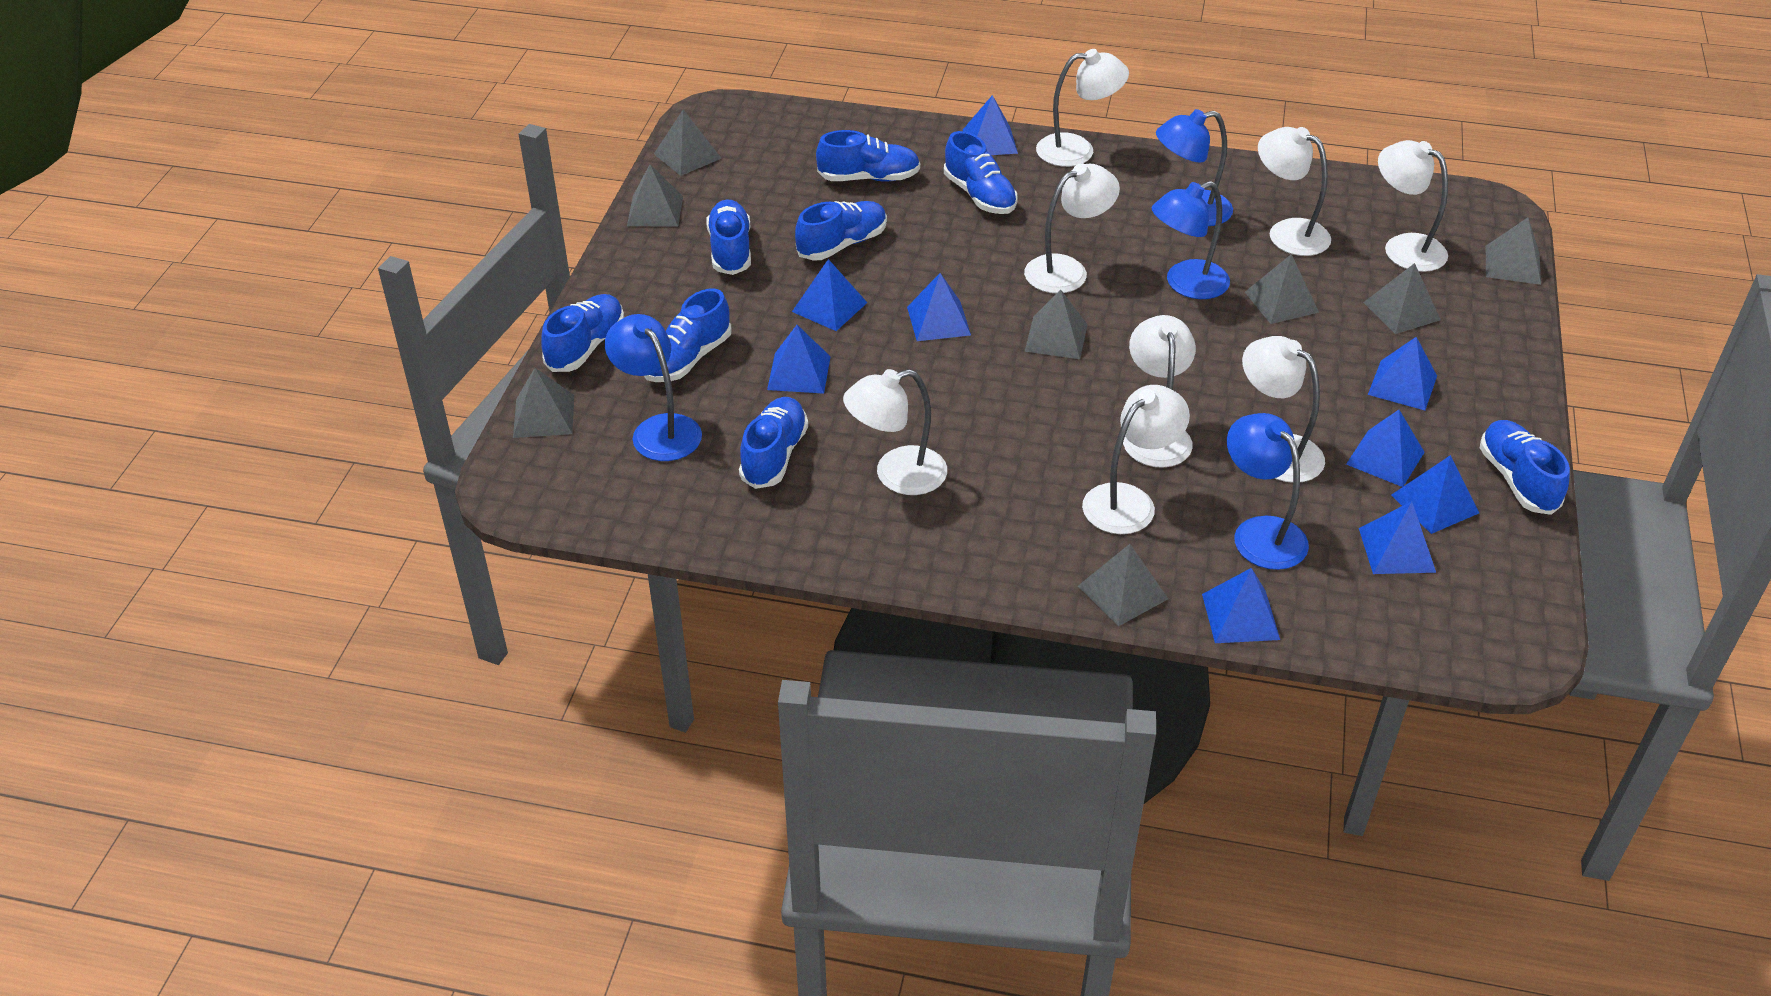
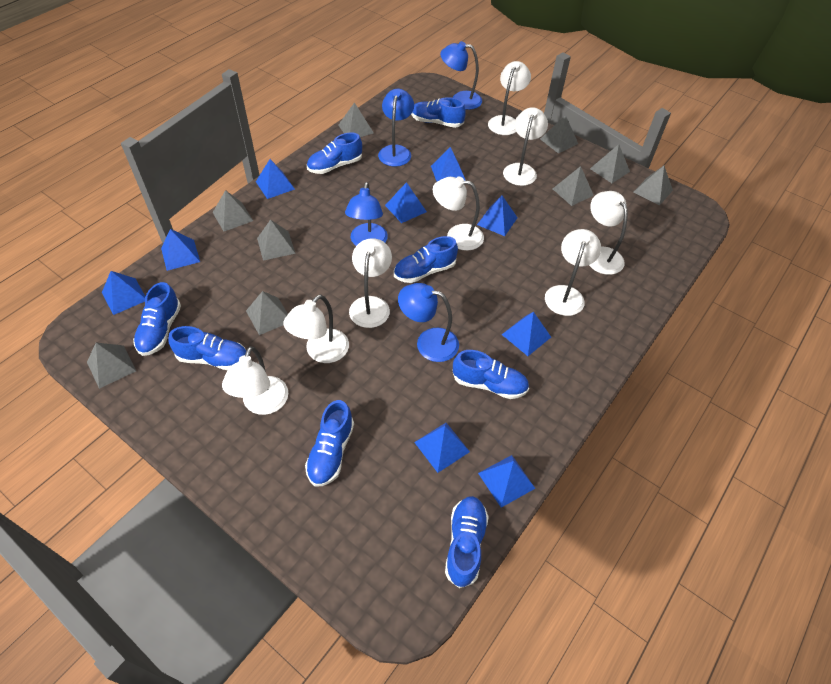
grey pyramid: 8 -> 9

